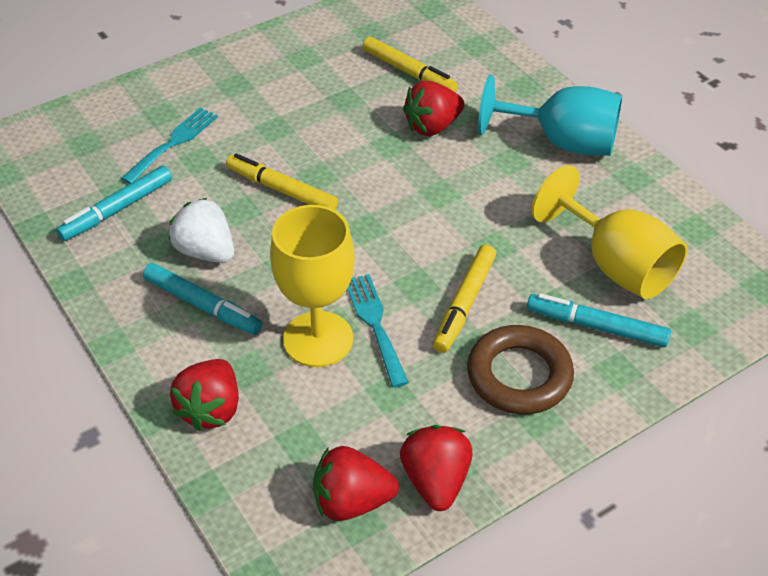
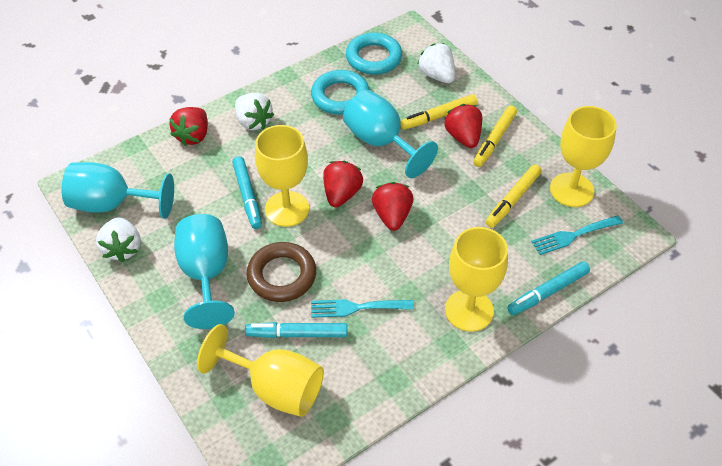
turquoise goblet: 1 -> 3
turquoise ring: 0 -> 2
white strawberry: 1 -> 3
yellow goblet: 2 -> 4

